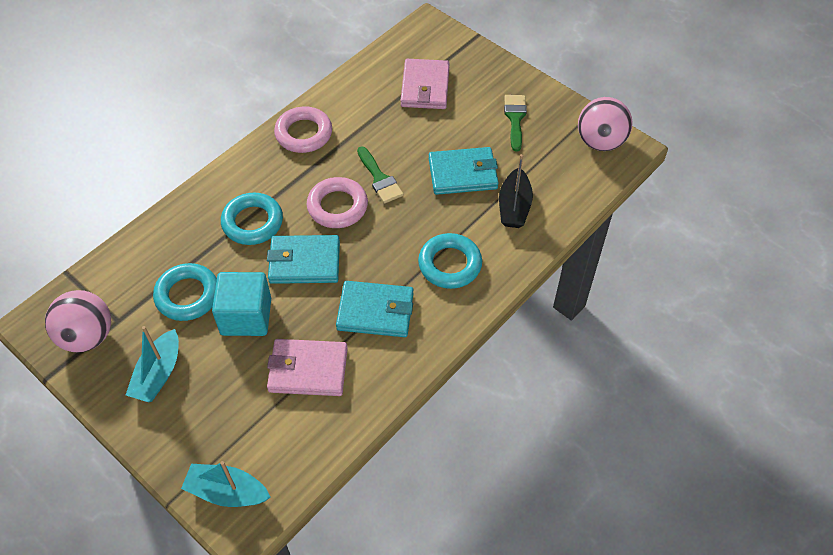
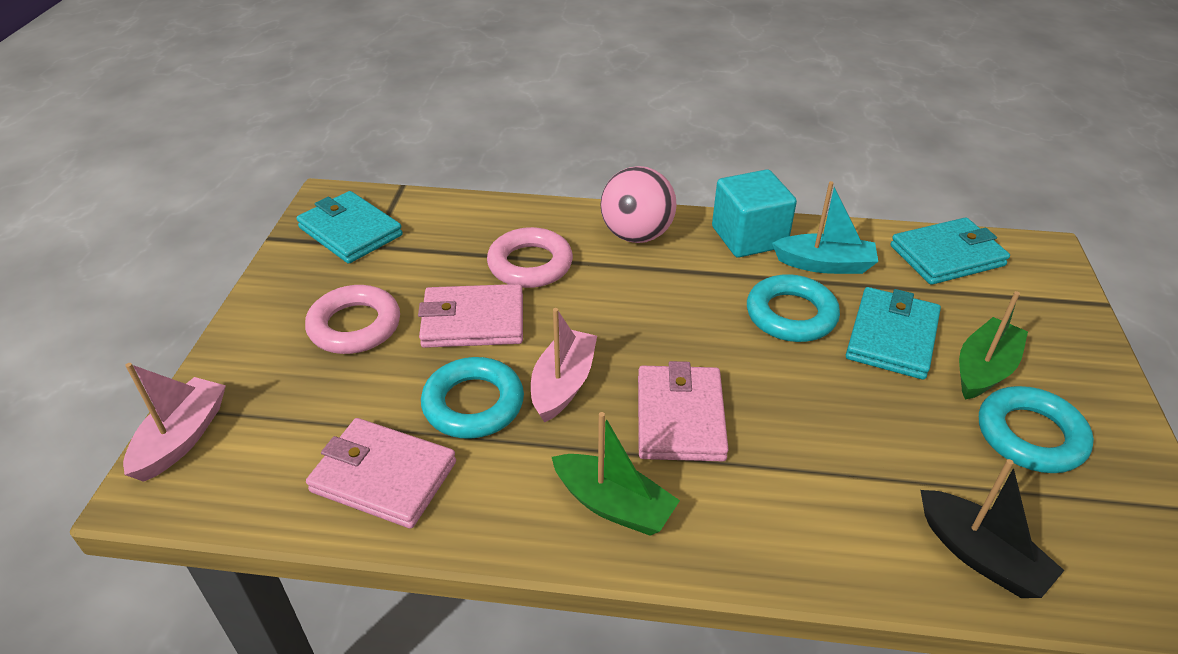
green boat: 0 -> 2
green brush: 2 -> 0
pink ball: 2 -> 1
pink boat: 0 -> 2
pink wallet: 2 -> 3
turquoise boat: 2 -> 1

